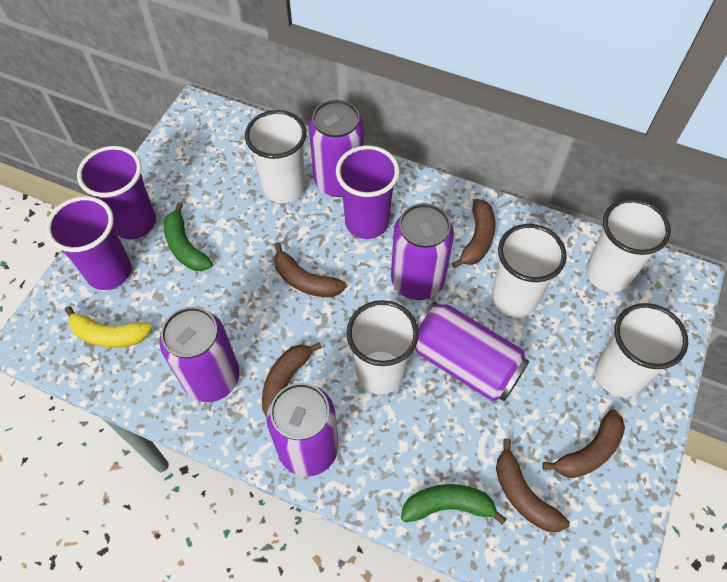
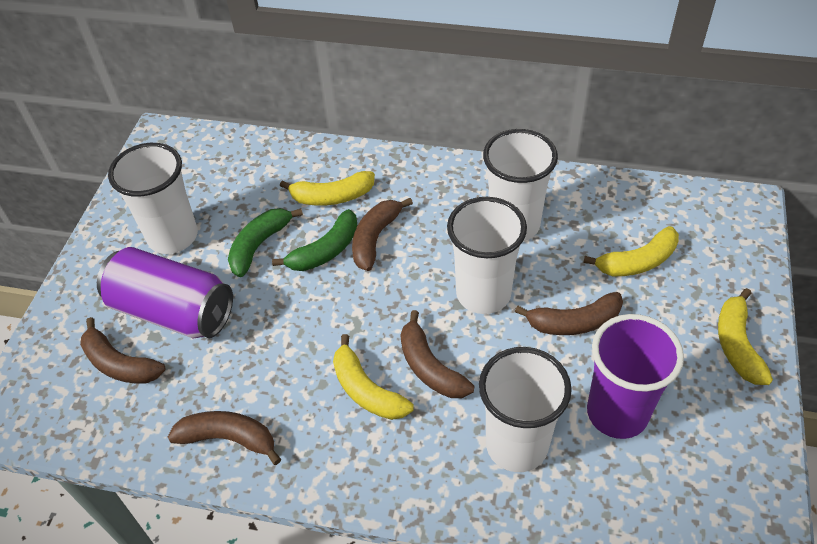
purple can: 5 -> 1
purple cup: 3 -> 1
white cup: 5 -> 4
yellow banana: 1 -> 4

